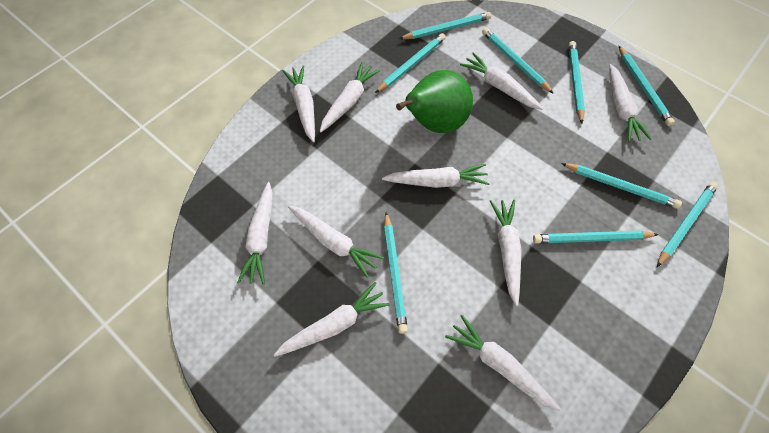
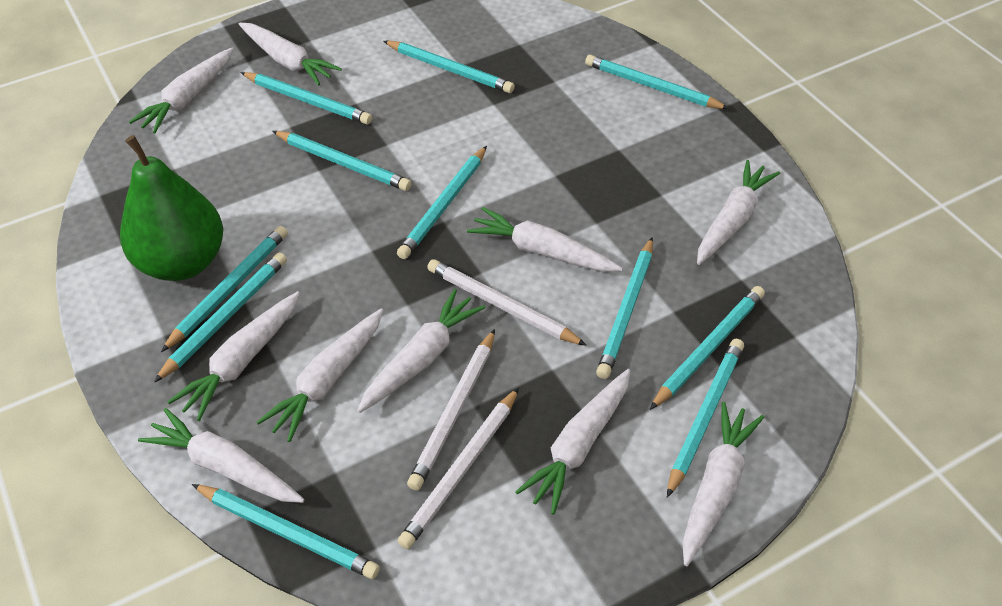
turquoise pencil: 9 -> 11
white pencil: 0 -> 3

